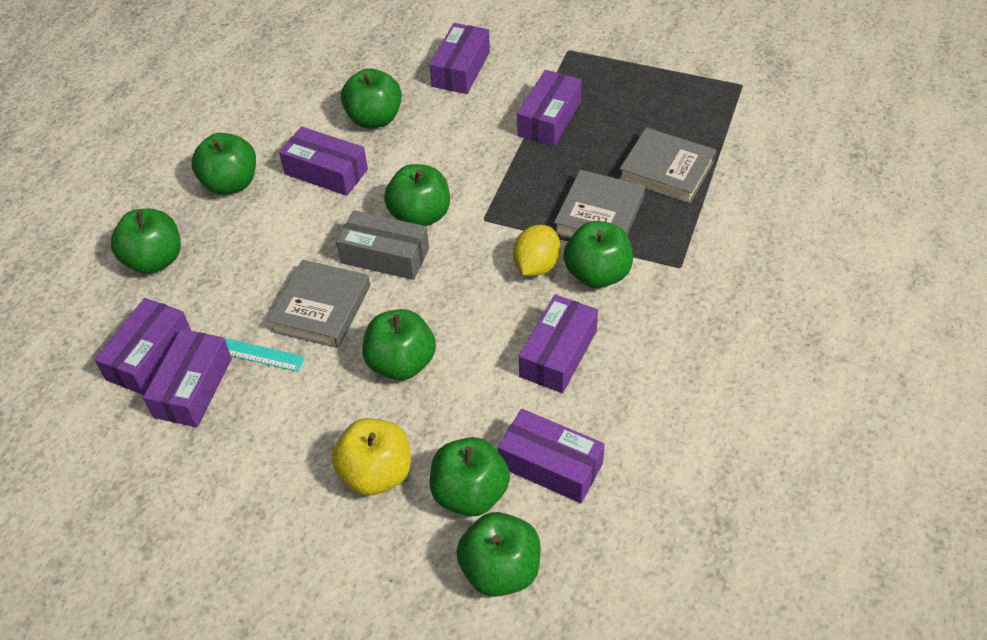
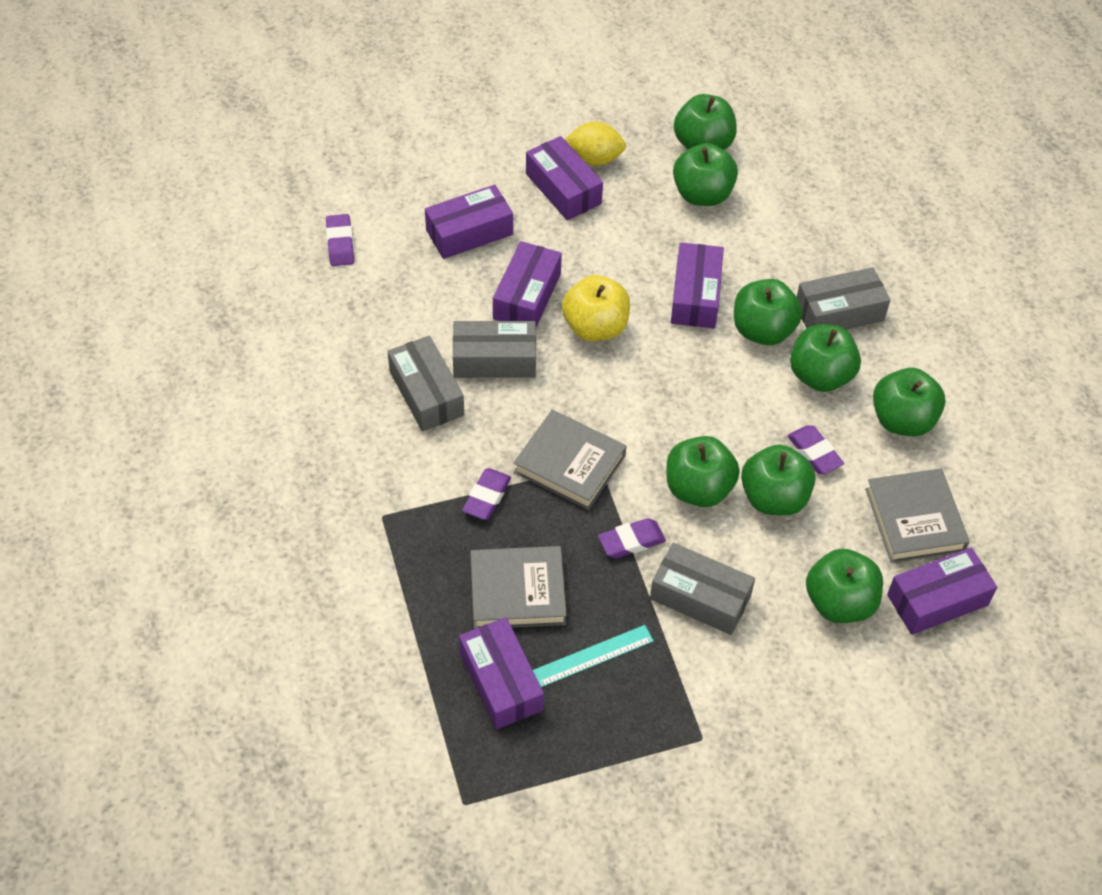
grey box: 1 -> 4
purple box: 7 -> 6
purple eraser: 0 -> 4

